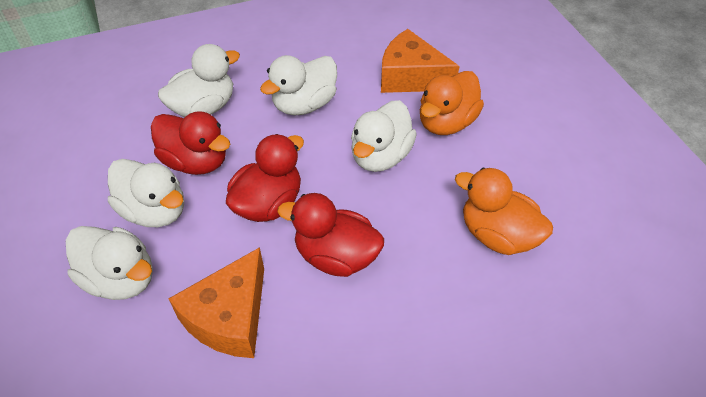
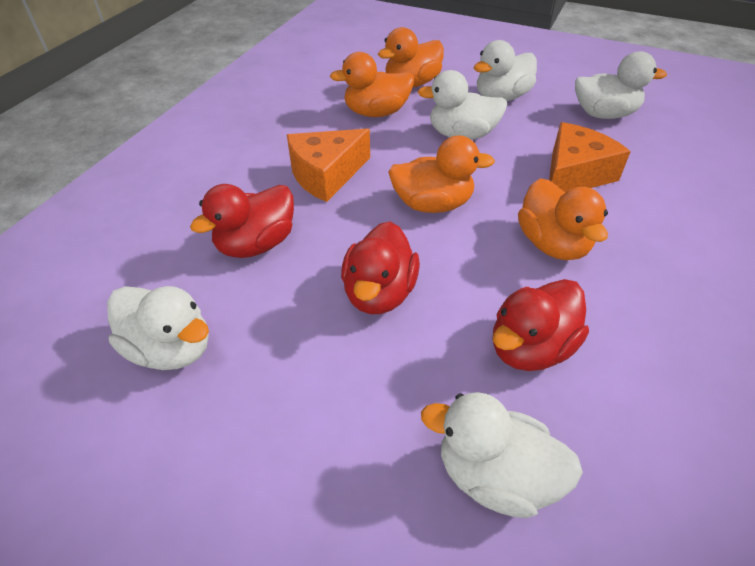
orange duck: 2 -> 4

